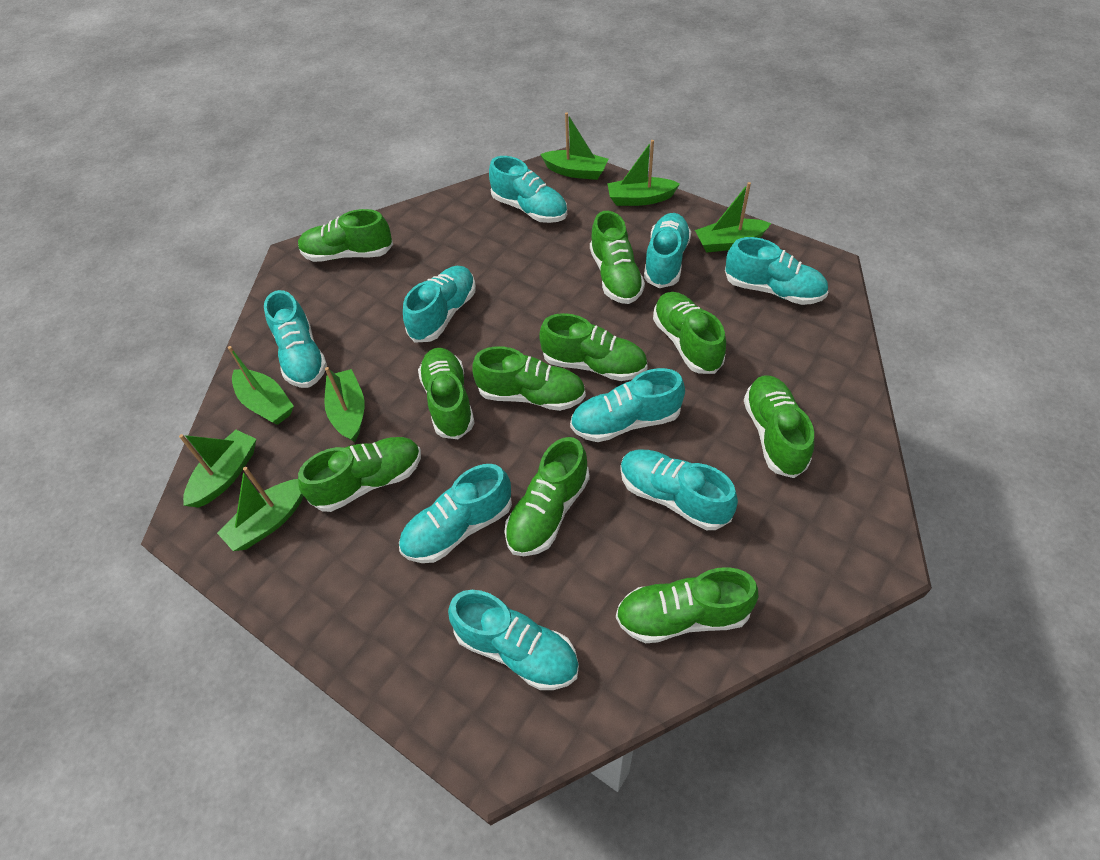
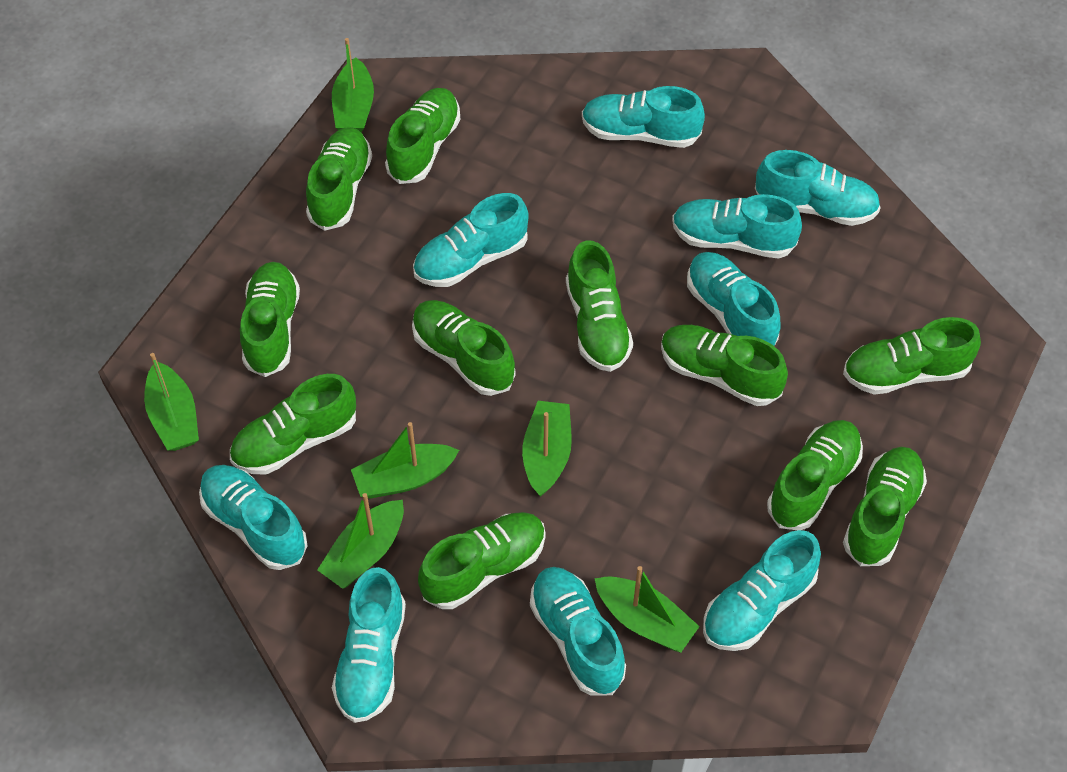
green boat: 7 -> 6
green shoe: 10 -> 11

